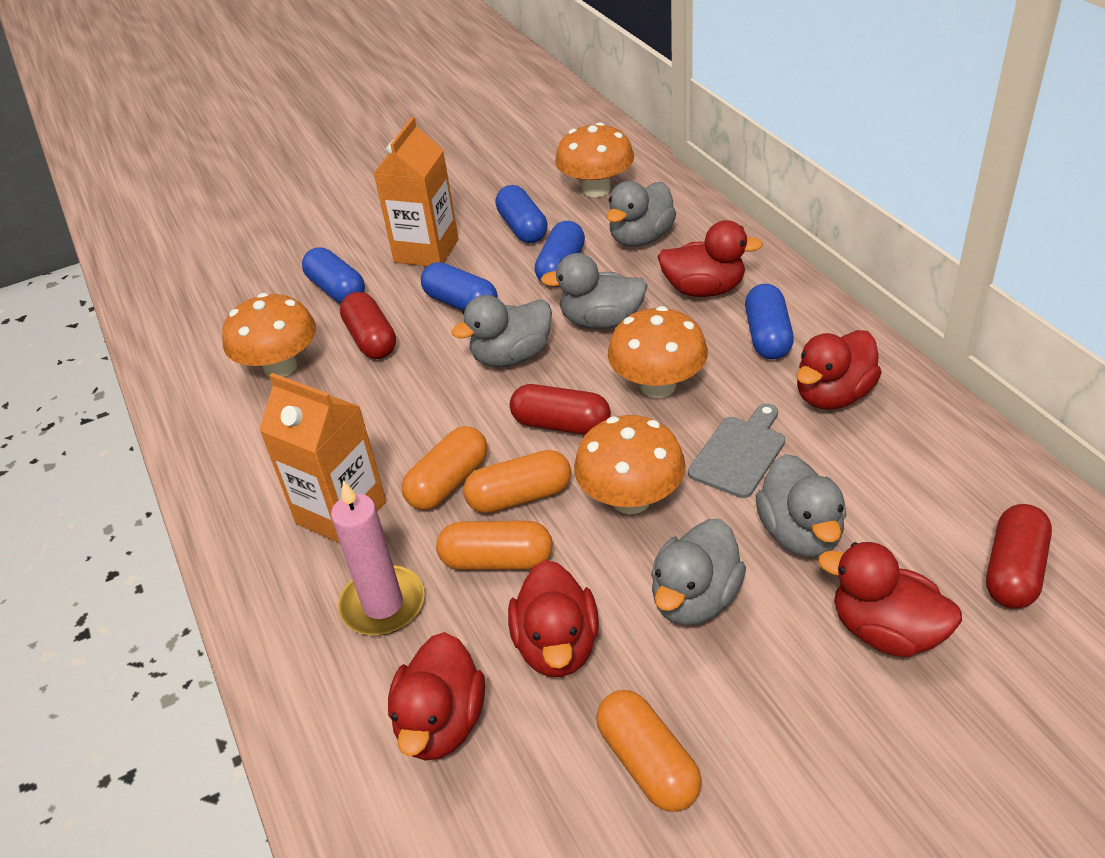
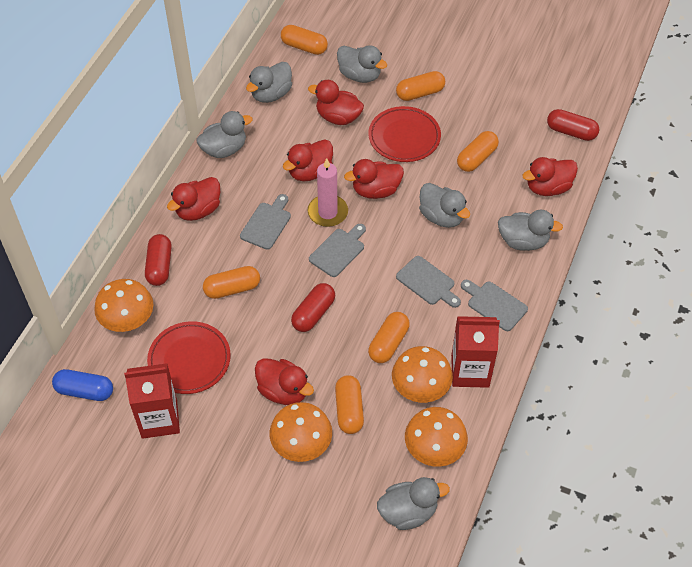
blue capsule: 5 -> 1
grey cutting board: 1 -> 4
grey duck: 5 -> 6
orange capsule: 4 -> 6
orange carton: 2 -> 0
red carton: 0 -> 2
red duck: 5 -> 6
red plate: 0 -> 2

